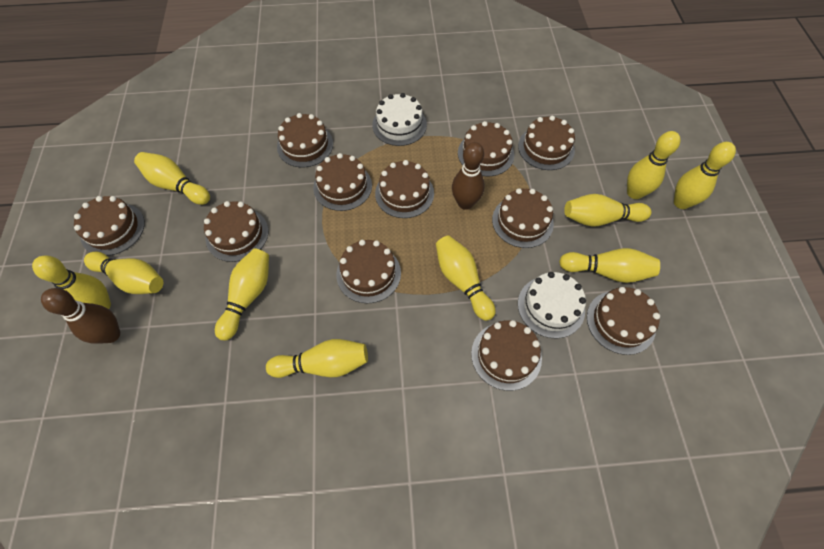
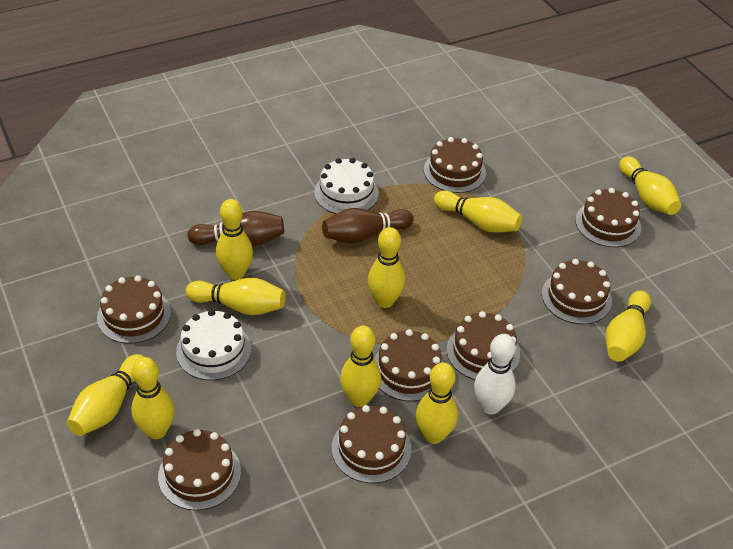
brown cake: 11 -> 8
white bowling pin: 0 -> 1

